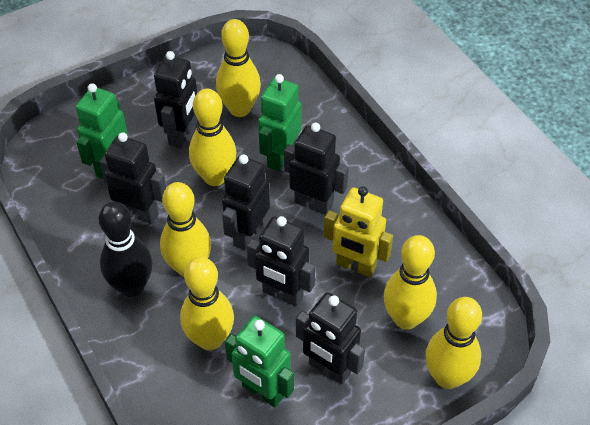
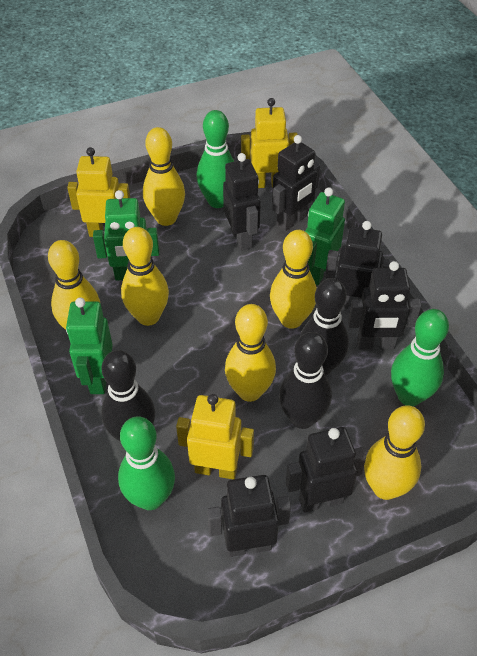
black bowling pin: 1 -> 3
green bowling pin: 0 -> 3
yellow robot: 1 -> 3

